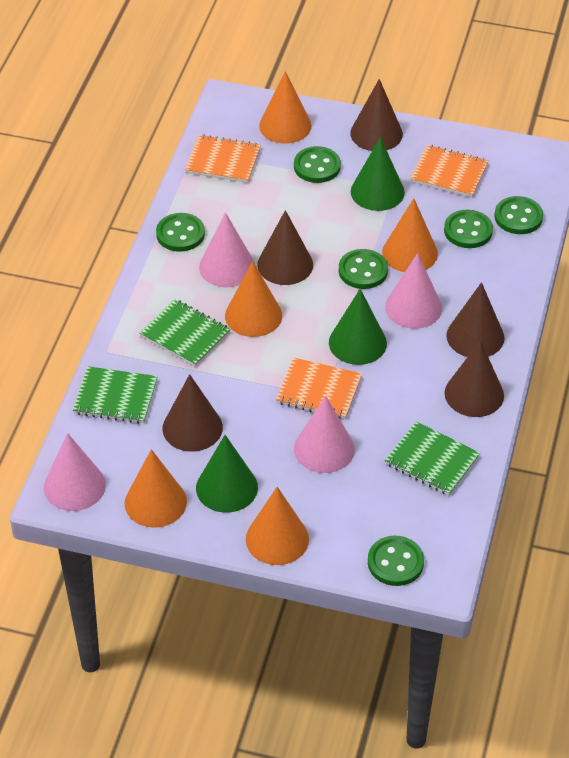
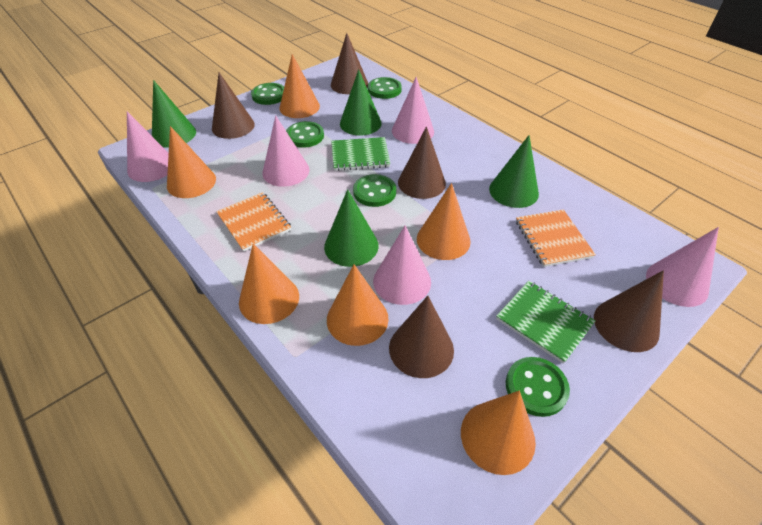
green button: 6 -> 5
green cone: 3 -> 4
green notebook: 3 -> 2
orange cone: 5 -> 6
orange notebook: 3 -> 2
pink cone: 4 -> 5

